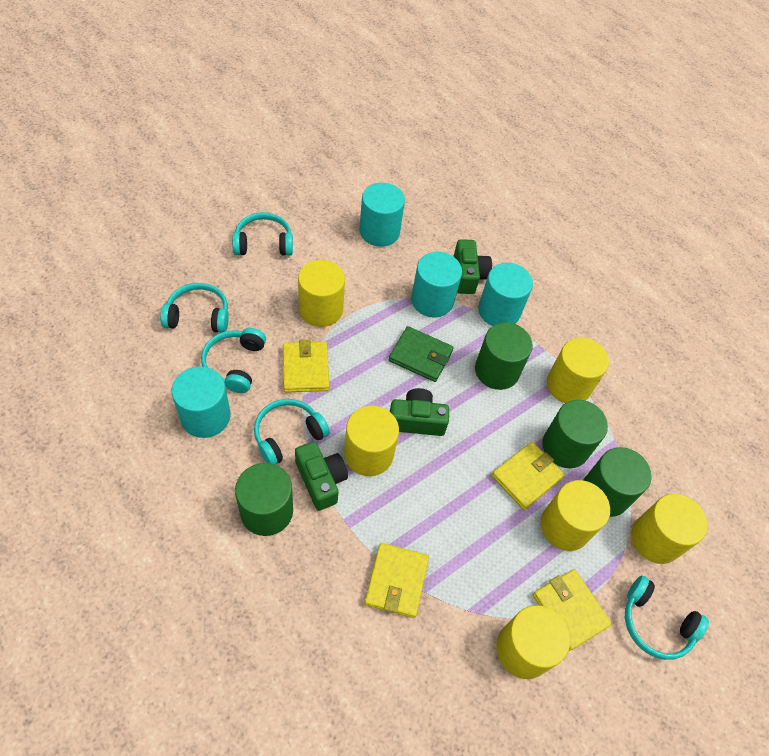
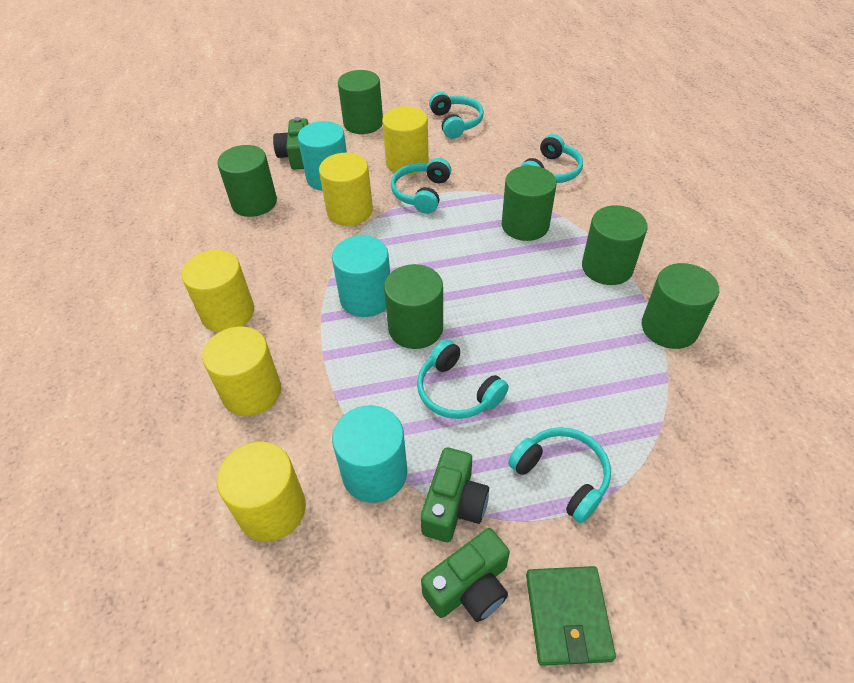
green cylinder: 4 -> 6
turquoise cylinder: 4 -> 3
yellow cylinder: 6 -> 5
yellow wallet: 4 -> 0

